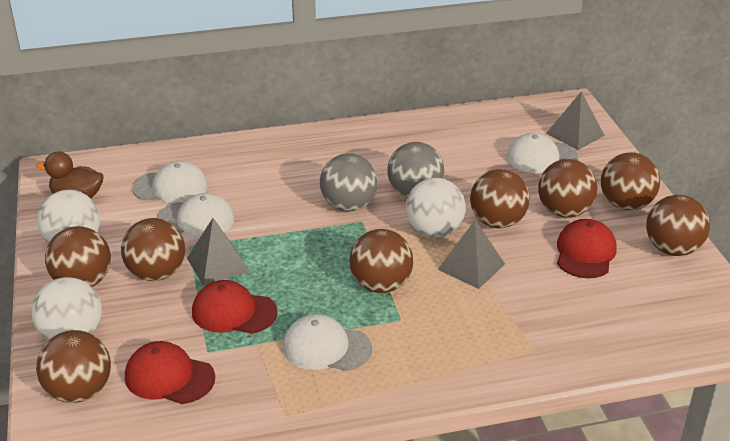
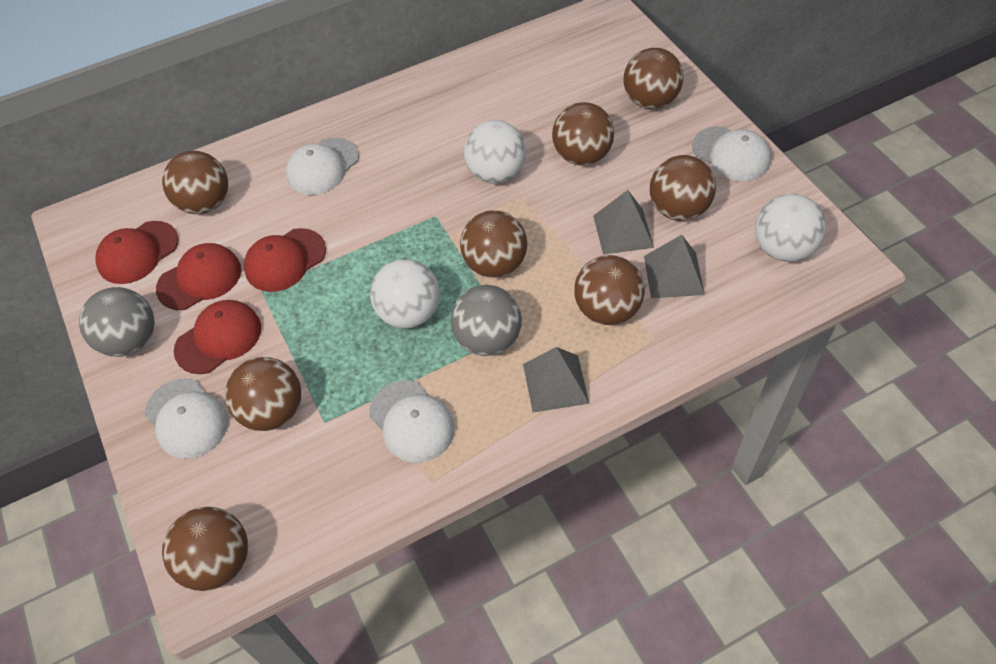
brown duck: 1 -> 0
red cap: 3 -> 4

